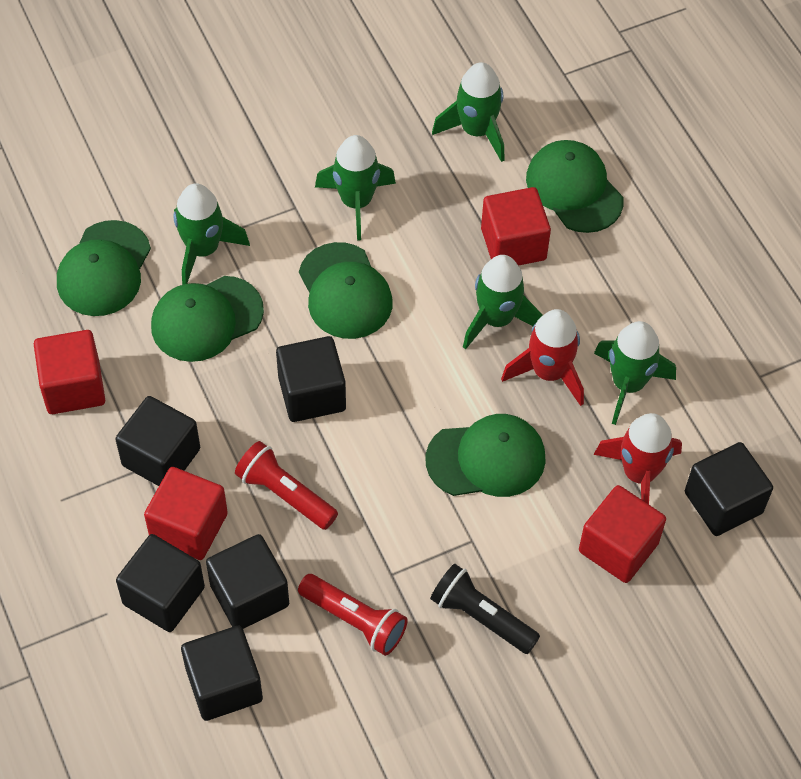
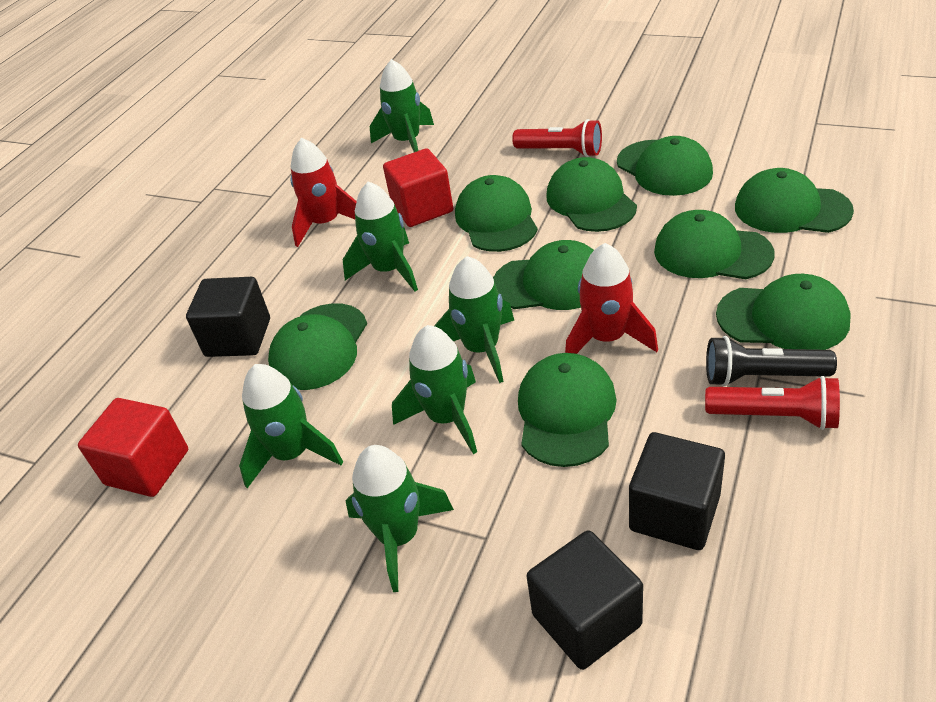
black cube: 6 -> 3
green cap: 5 -> 9
green rocket: 5 -> 6
red cube: 4 -> 2

